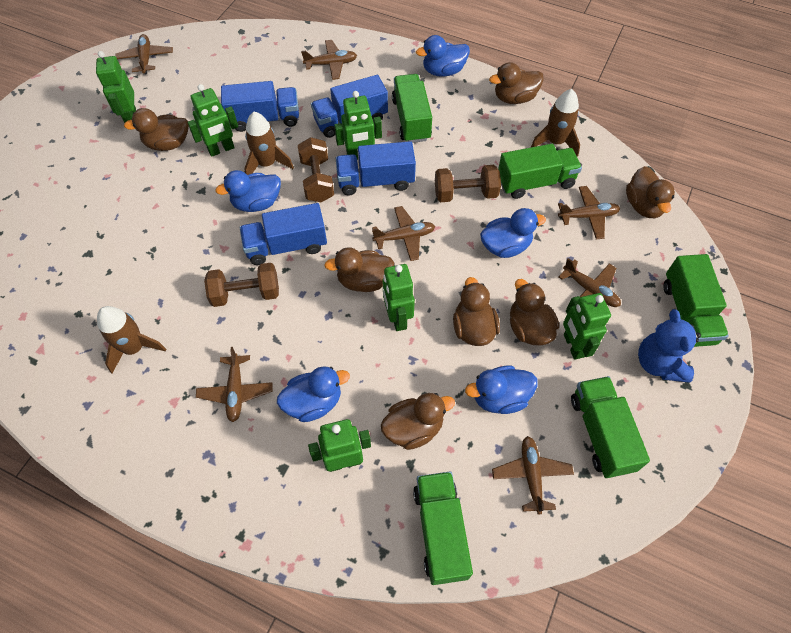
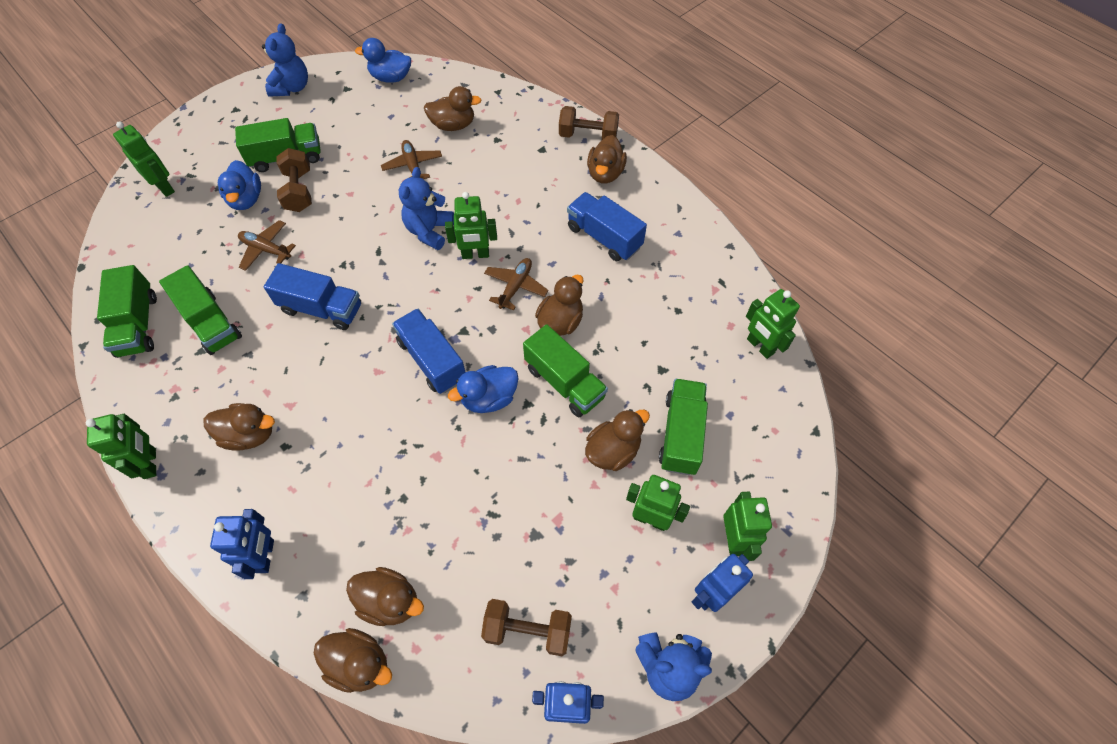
blue duck: 5 -> 3
blue robot: 0 -> 3
blue teddy bear: 1 -> 3
blue truck: 4 -> 3
brown plane: 7 -> 3
brown rocket: 3 -> 0

